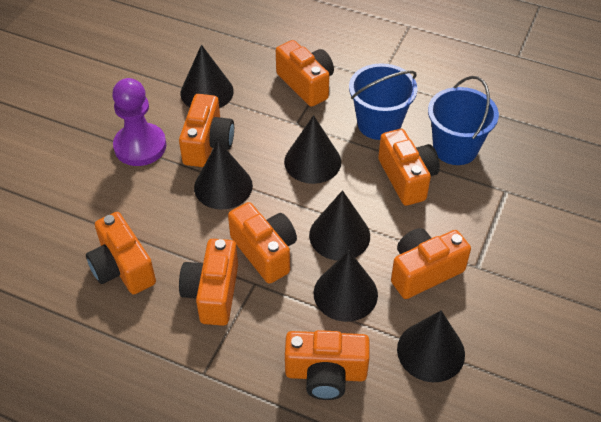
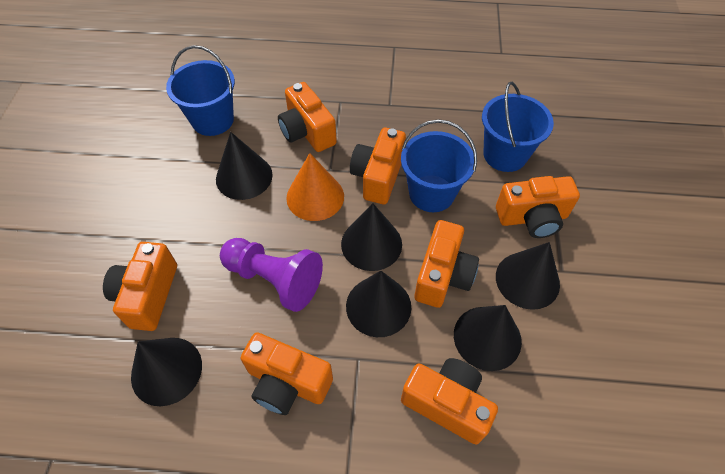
blue bucket: 2 -> 3
orange camera: 8 -> 7
orange cone: 0 -> 1

